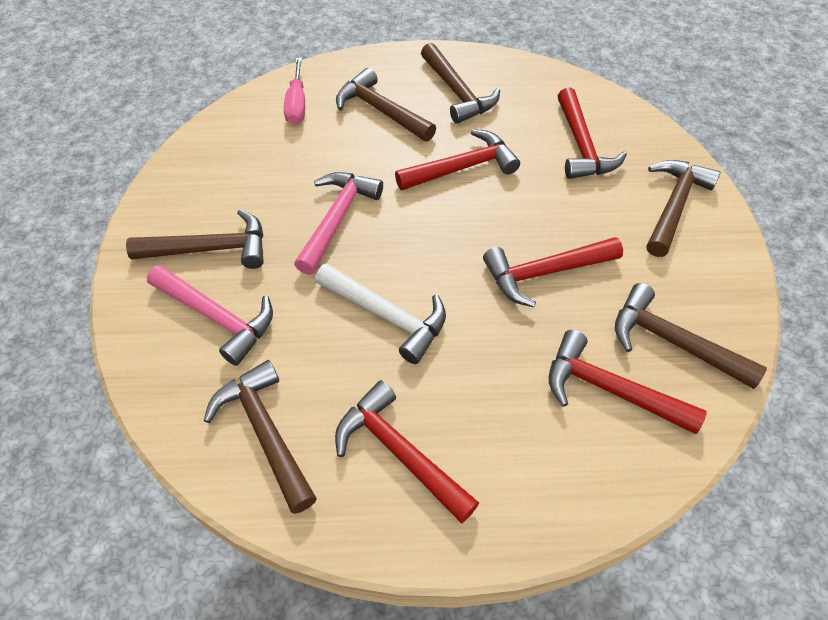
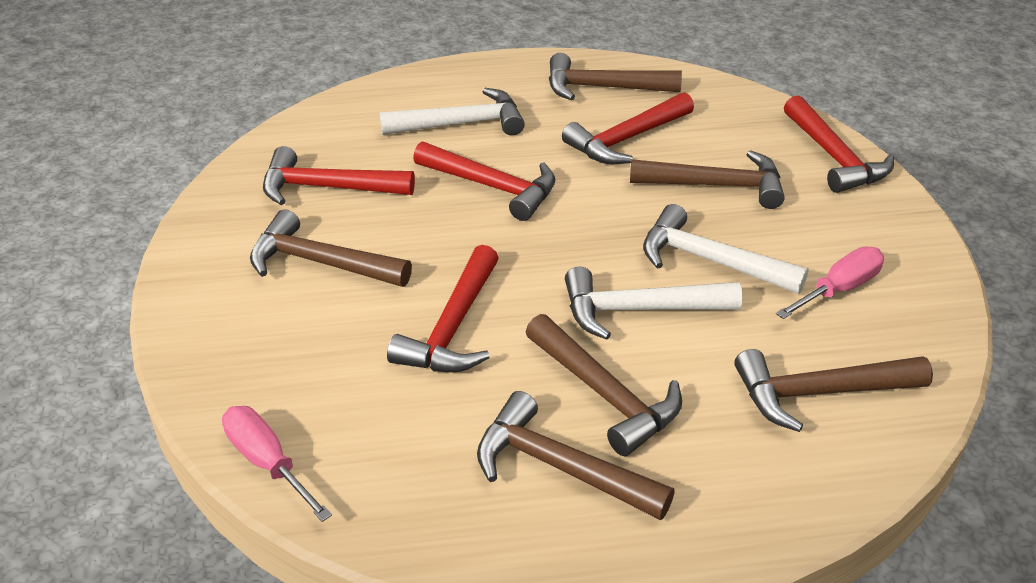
pink hammer: 2 -> 0
pink screwdriver: 1 -> 2
white hammer: 1 -> 3

